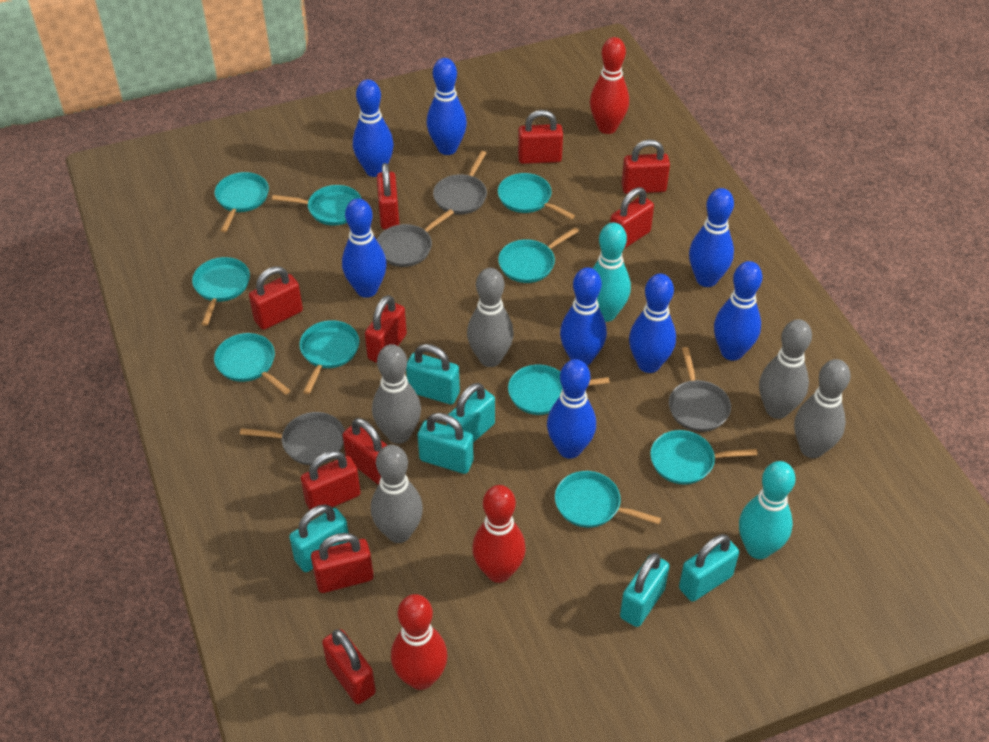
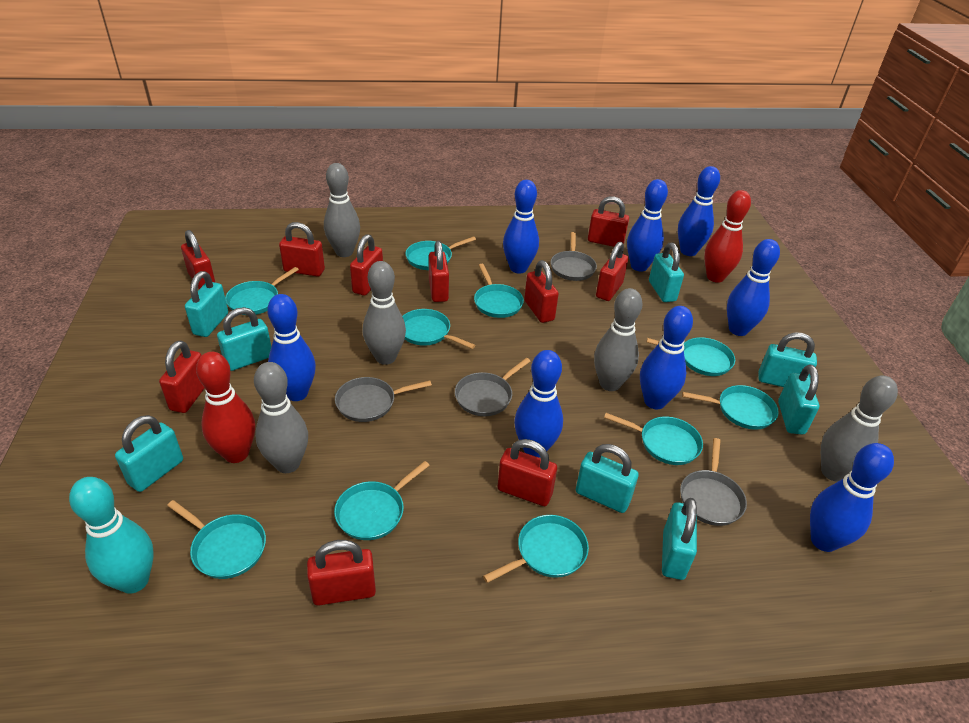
red bowling pin: 3 -> 2
turquoise bowling pin: 2 -> 1
turquoise padlock: 6 -> 8

